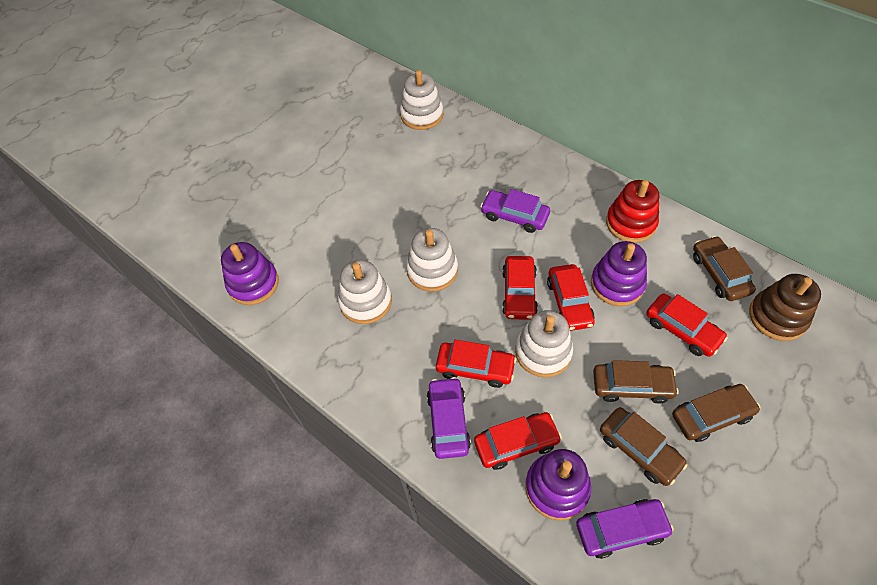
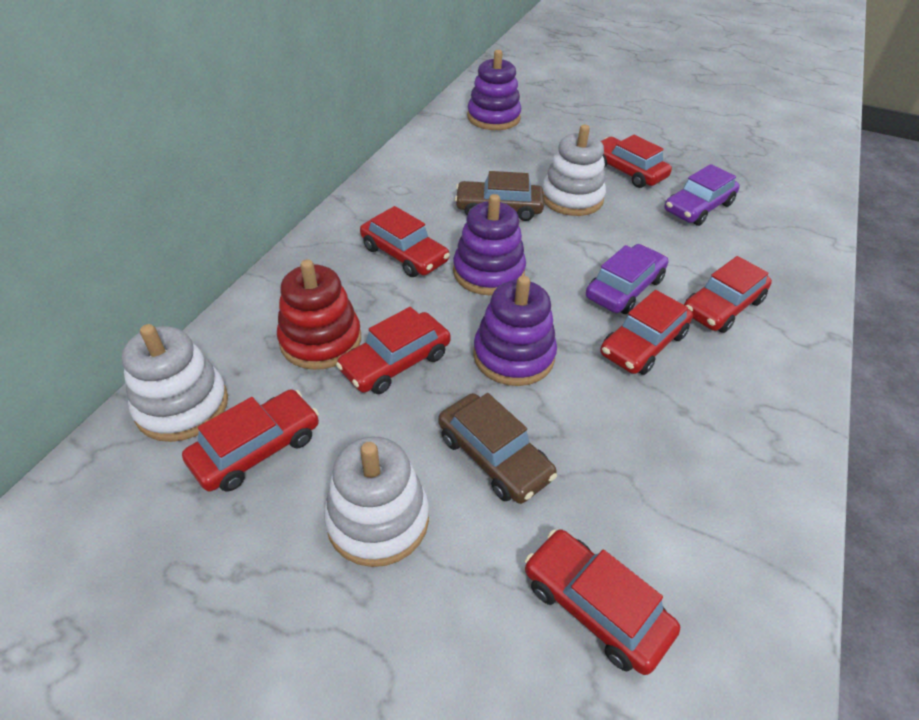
brown car: 4 -> 2
brown stacking toy: 1 -> 0
purple car: 3 -> 2
red car: 5 -> 7
white stacking toy: 4 -> 3

